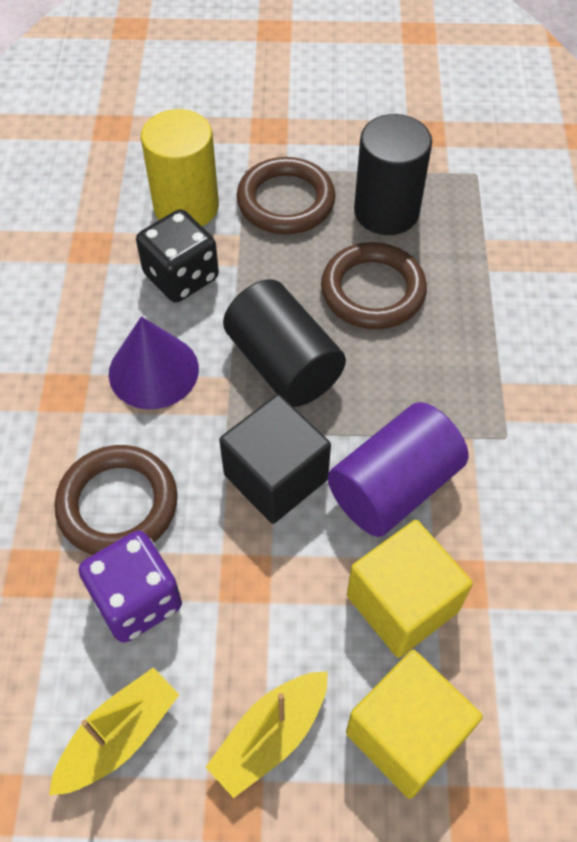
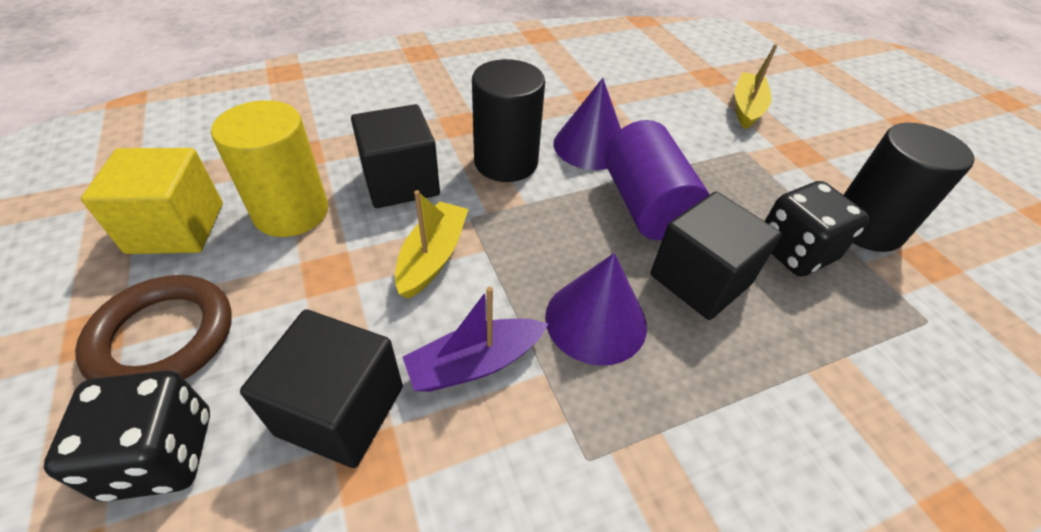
black cube: 1 -> 3
black dice: 1 -> 2
brown ring: 3 -> 1
purple boat: 0 -> 1
purple cone: 1 -> 2
purple dice: 1 -> 0
yellow cube: 2 -> 1

